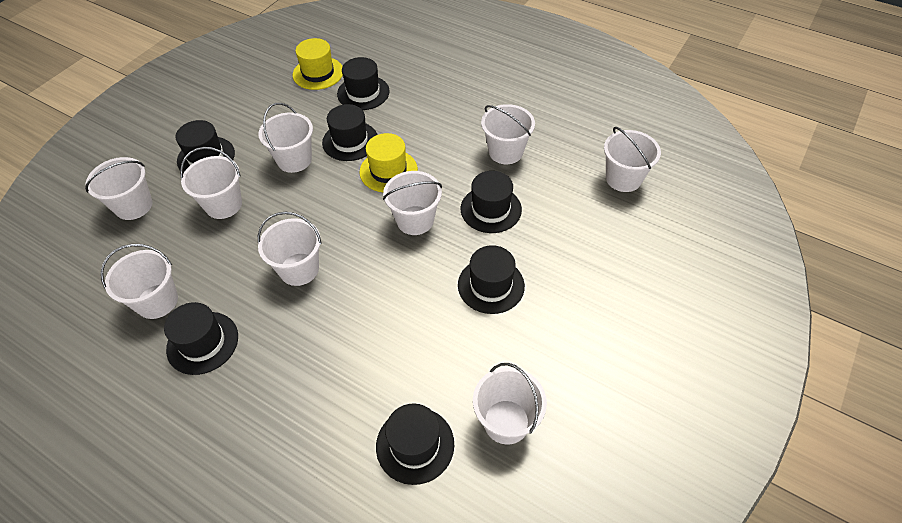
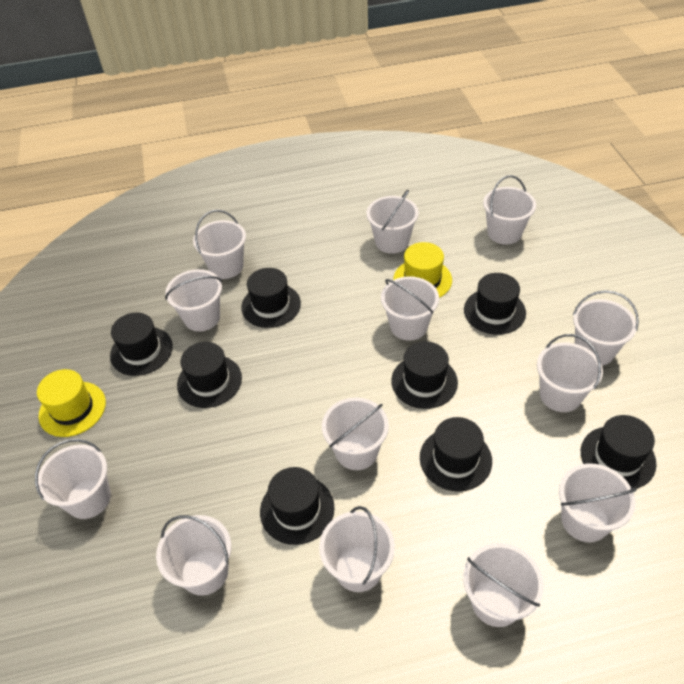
black hat: 7 -> 8
white bucket: 9 -> 13

